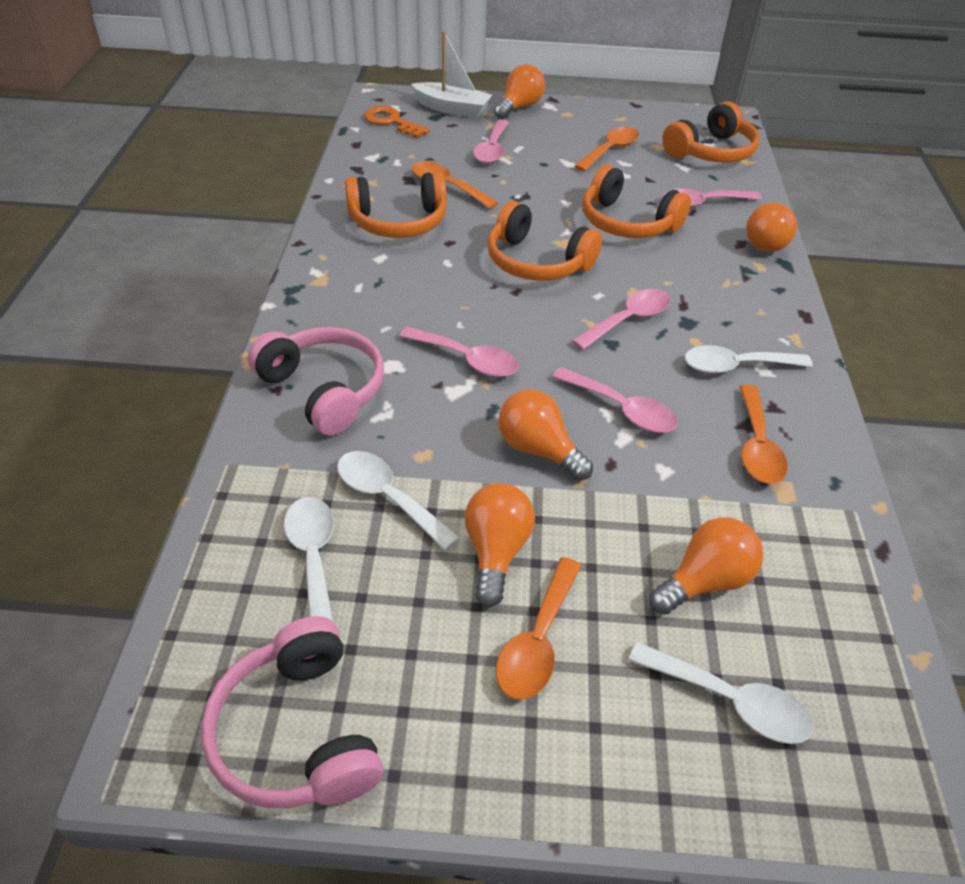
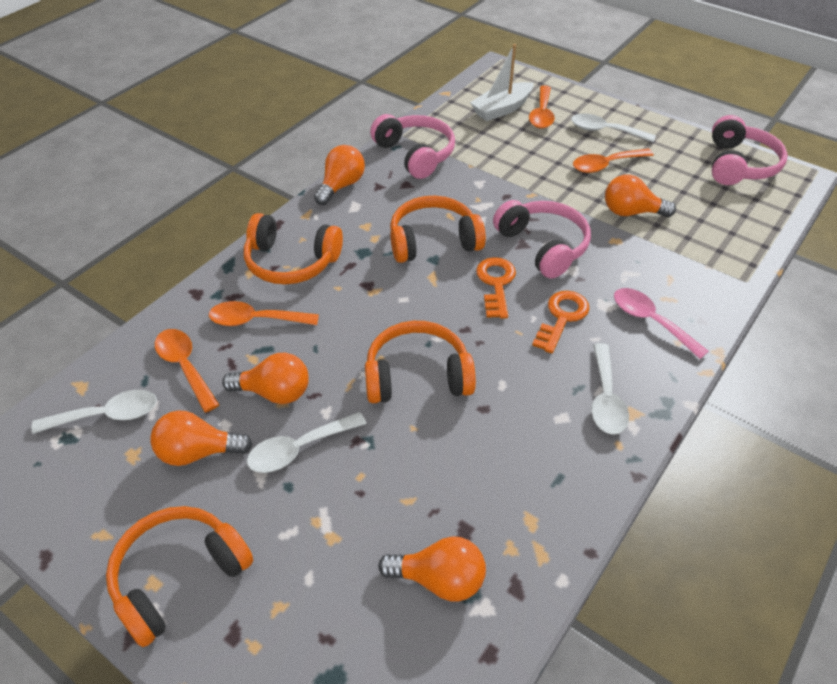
orange key: 1 -> 2
pink headphones: 2 -> 3
pink spoon: 5 -> 1

